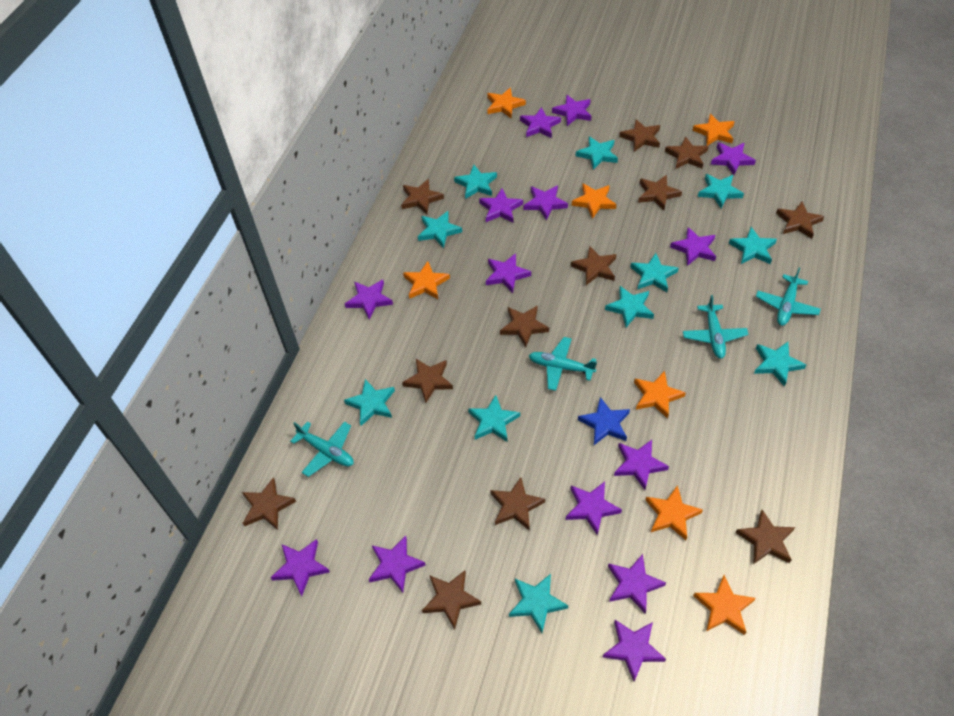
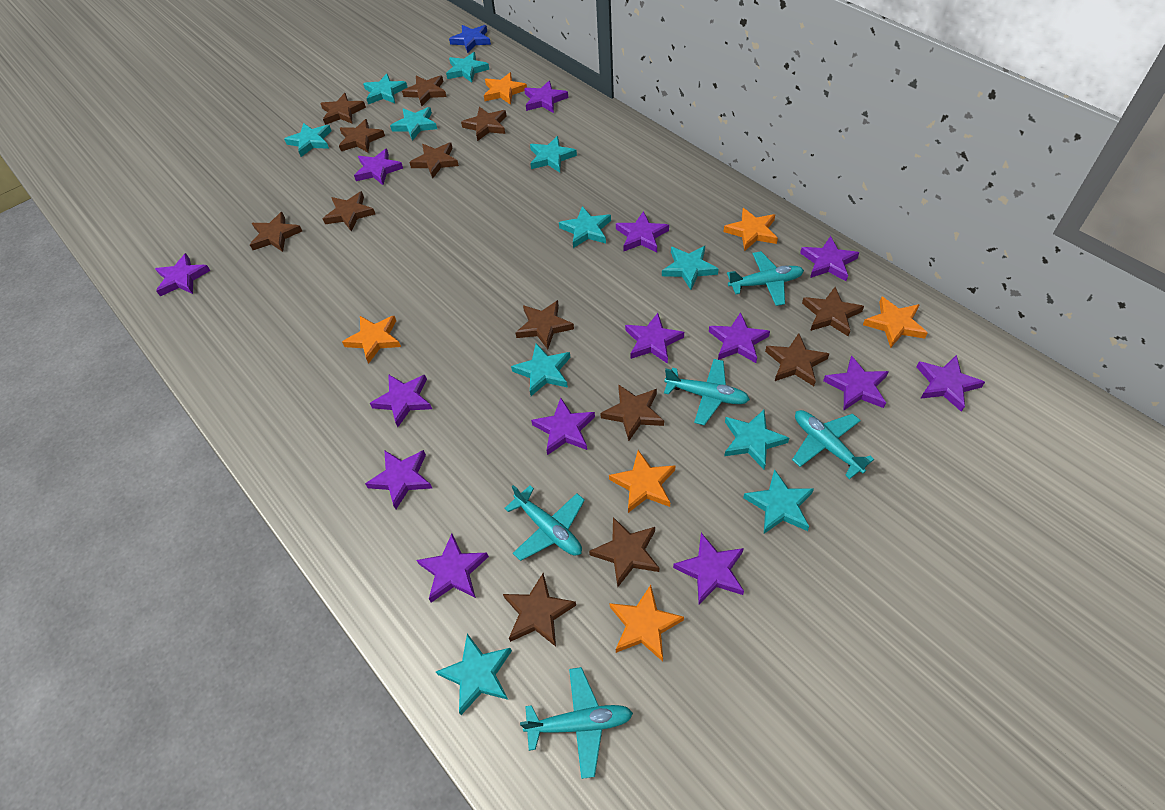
brown star: 12 -> 13
orange star: 7 -> 6
turquoise plane: 4 -> 5

